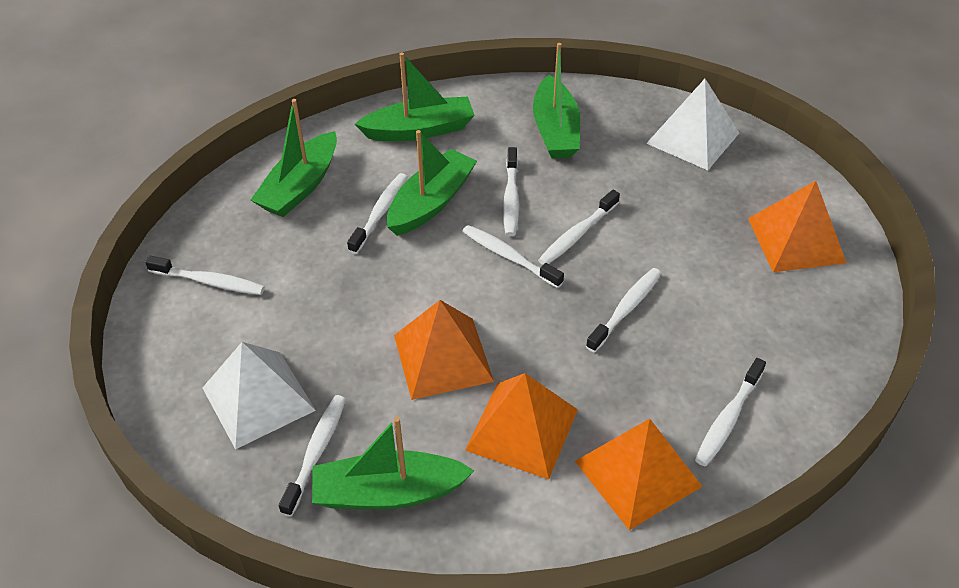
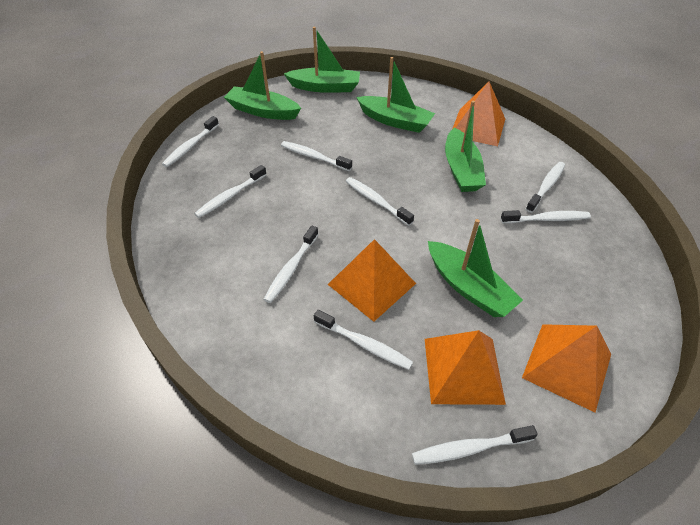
white pyramid: 2 -> 0
white toothbrush: 8 -> 9

